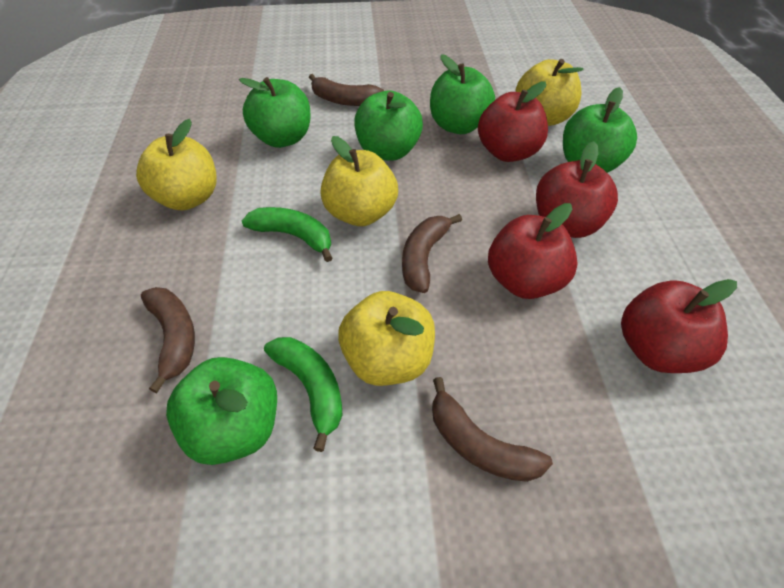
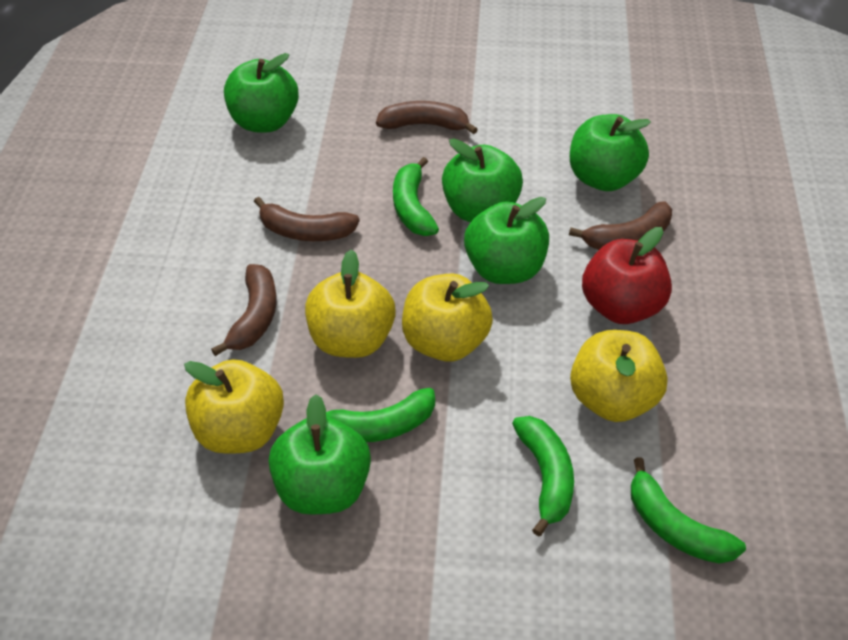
green banana: 2 -> 4
red apple: 4 -> 1

